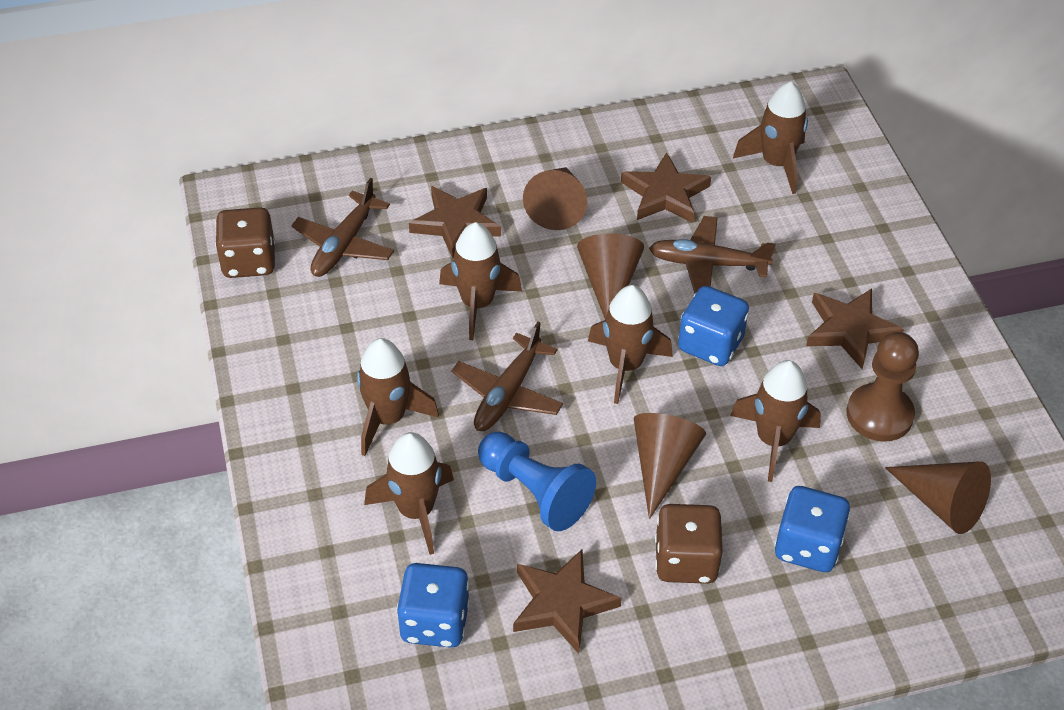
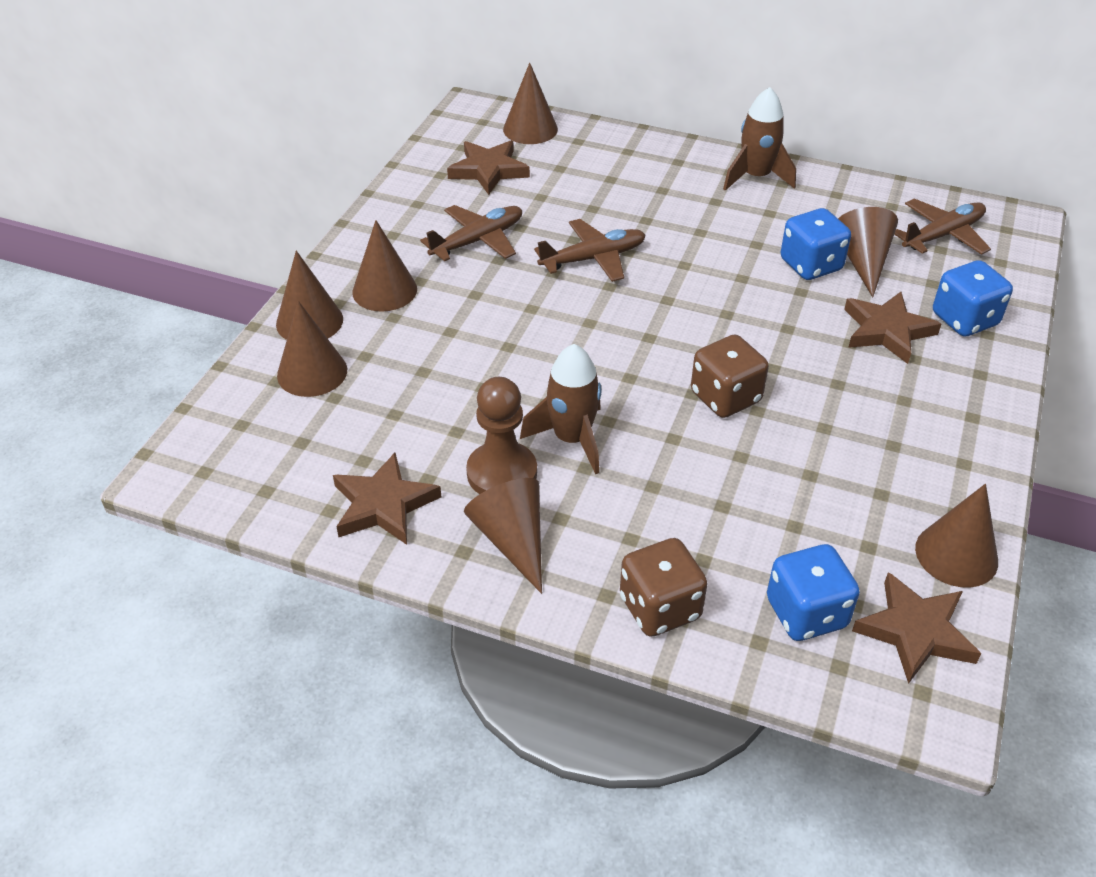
blue pawn: 1 -> 0
brown cone: 4 -> 7
brown rocket: 6 -> 2

